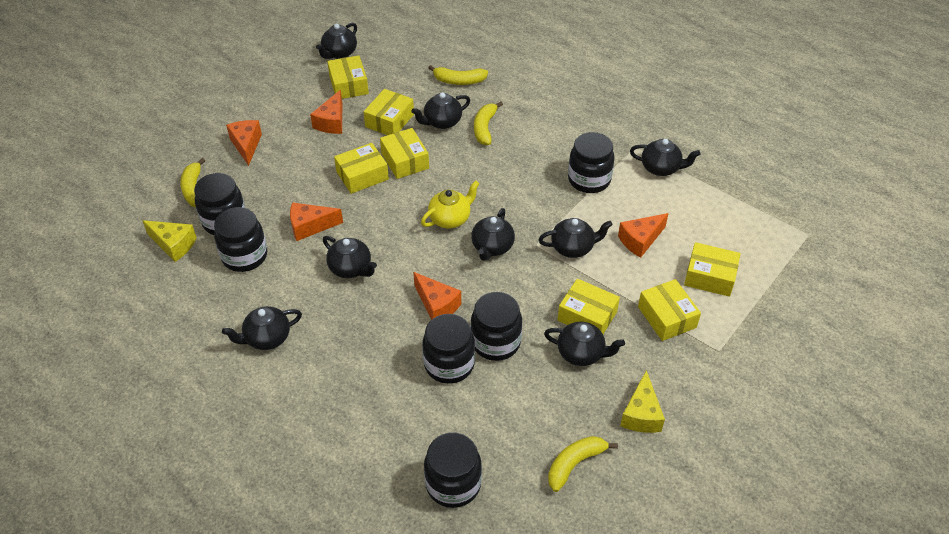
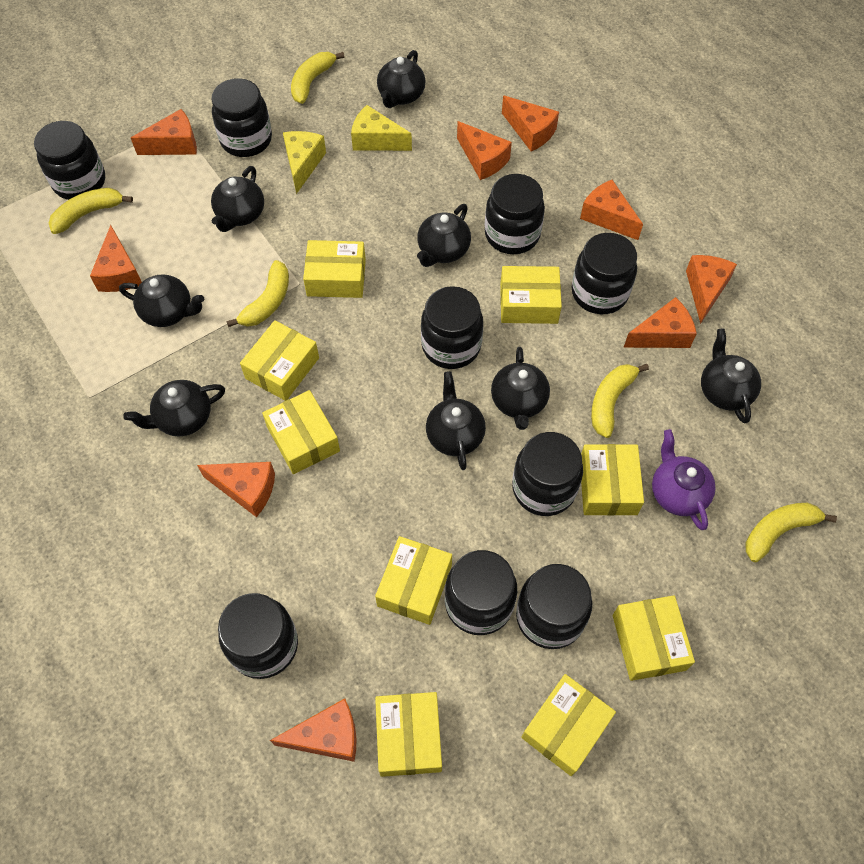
black jar: 6 -> 9
orange cheese: 5 -> 9
purple teapot: 0 -> 1
yellow banana: 4 -> 5
yellow box: 7 -> 9
yellow teapot: 1 -> 0

